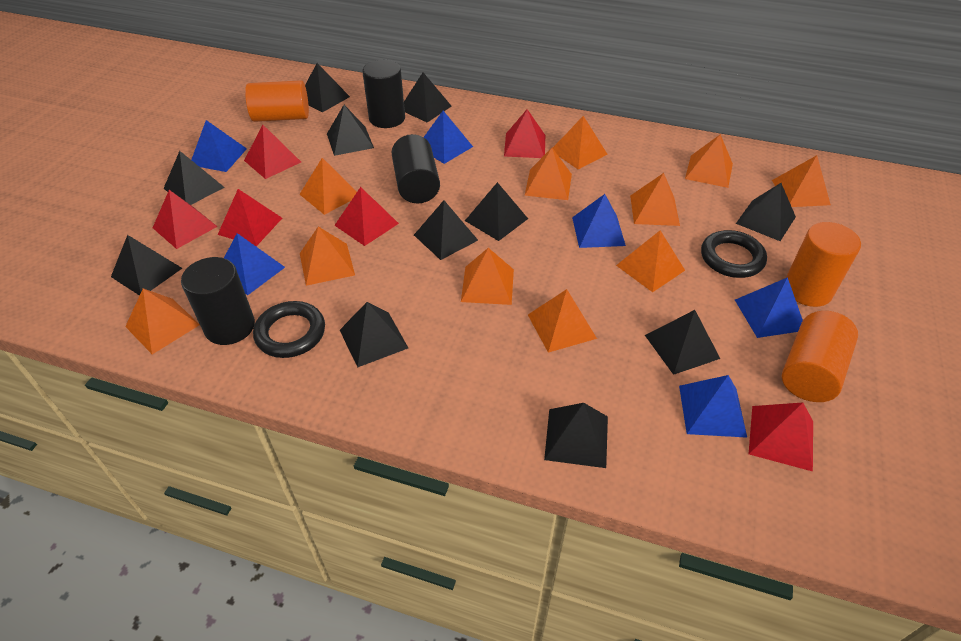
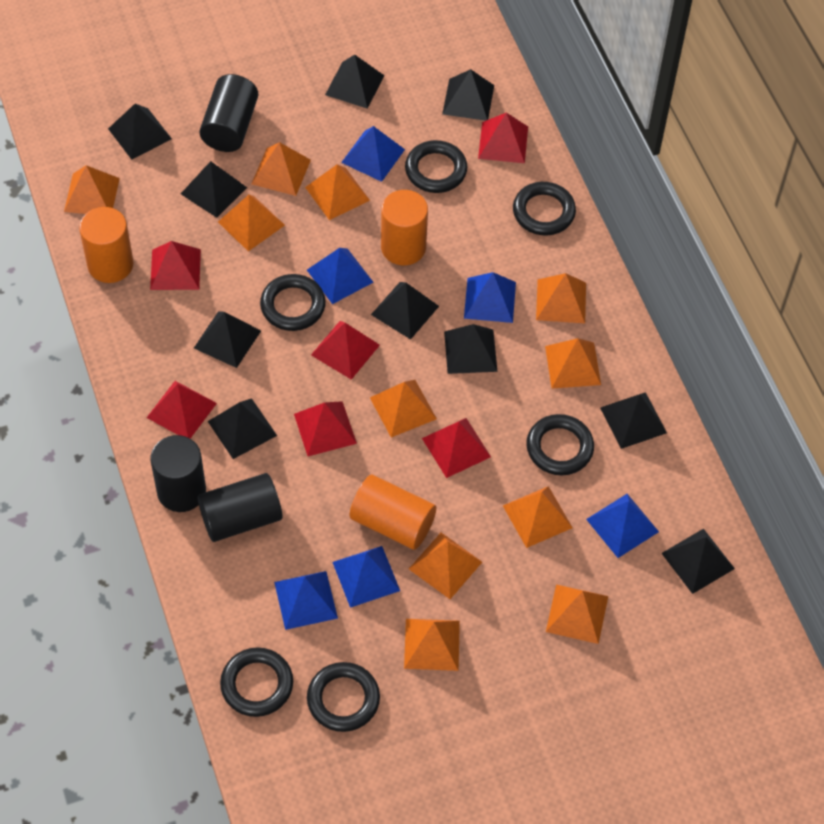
black pyramid: 11 -> 10
black ring: 2 -> 6

